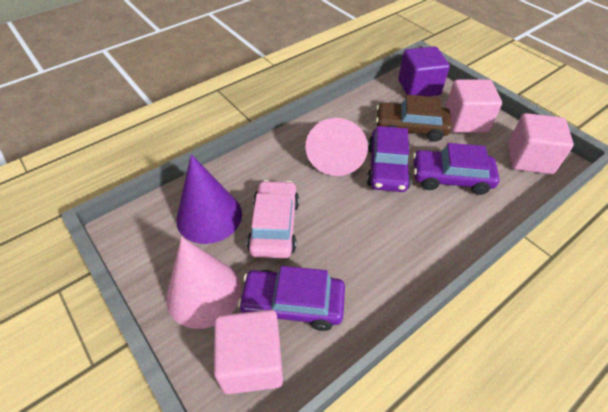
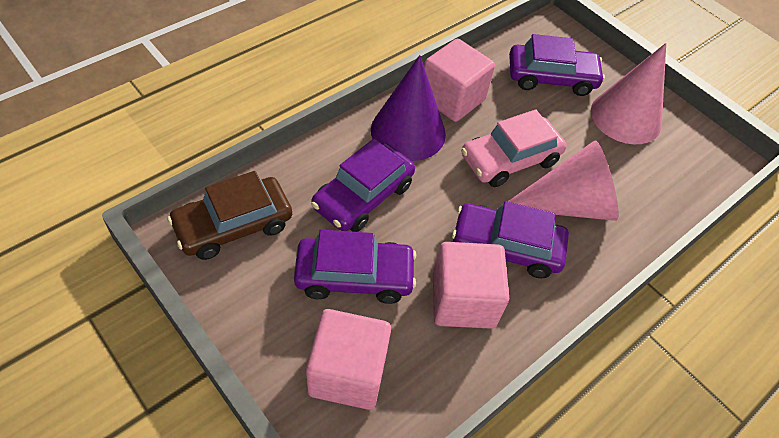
purple car: 3 -> 4
purple cube: 1 -> 0

